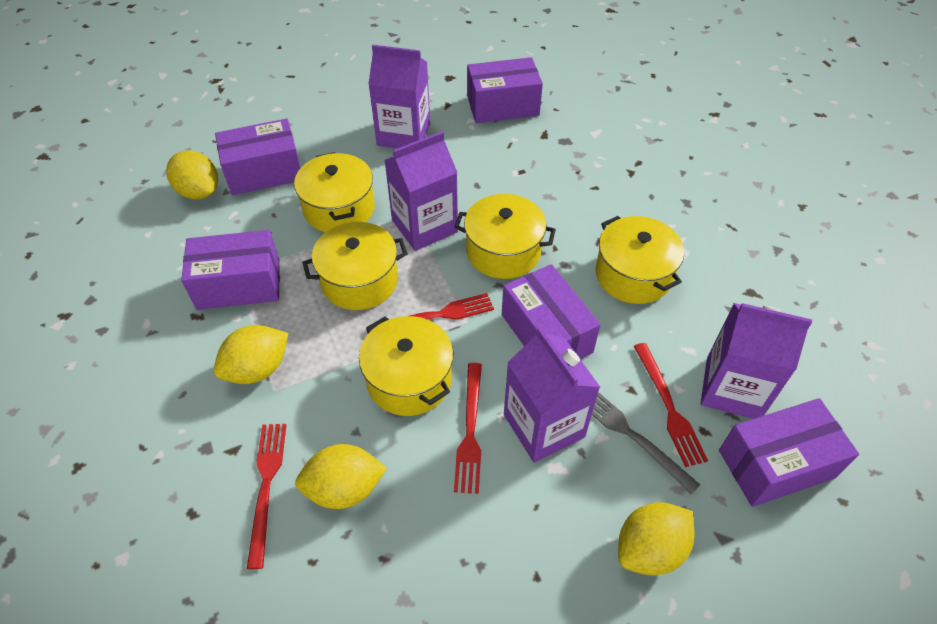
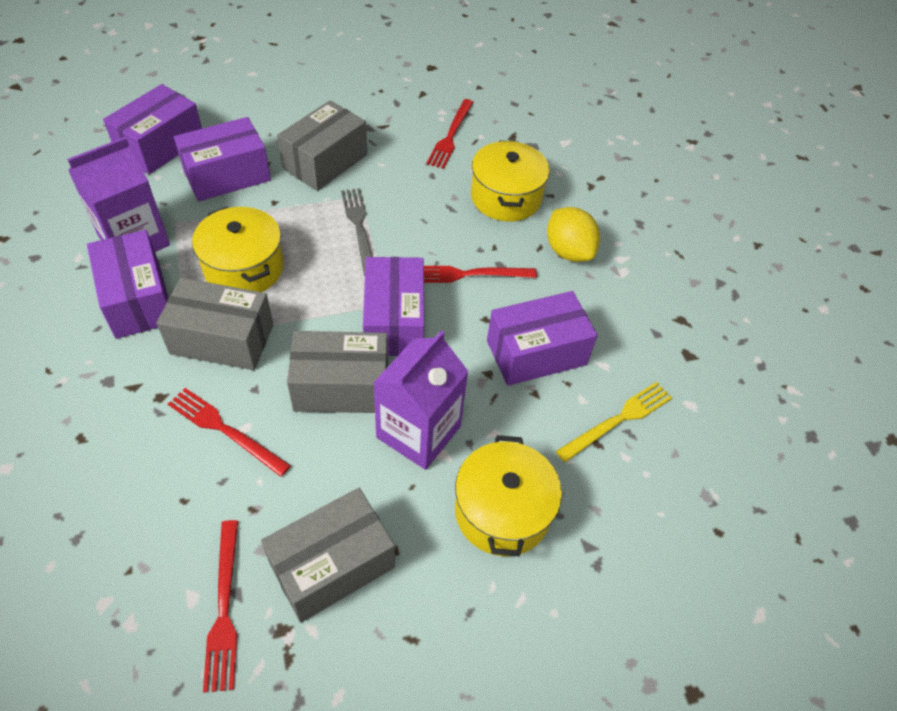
grey box: 0 -> 4
purple carton: 4 -> 2
yellow fork: 0 -> 1
yellow lemon: 4 -> 1
yellow pot: 5 -> 3

